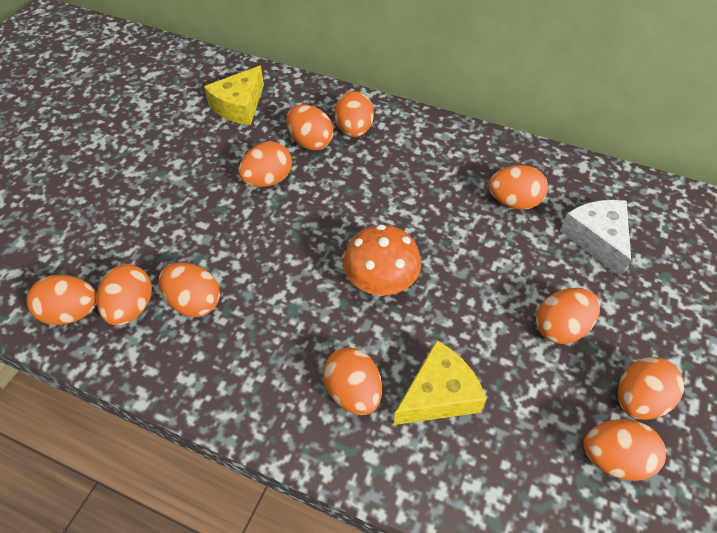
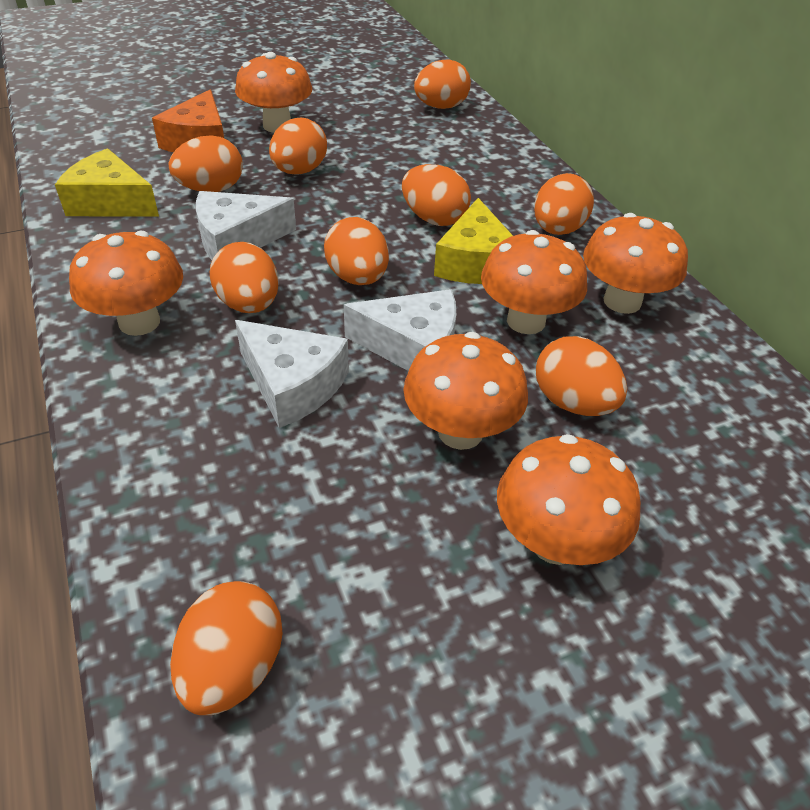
orange cheese: 0 -> 1
orange egg: 11 -> 9
orange mushroom: 1 -> 6
white cheese: 1 -> 3

